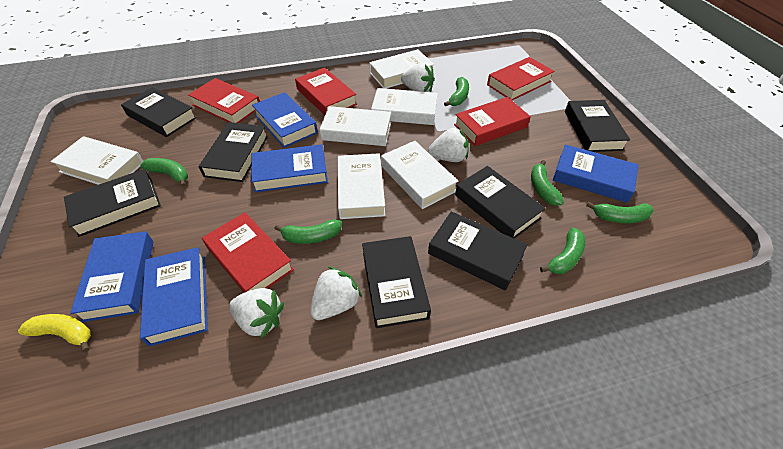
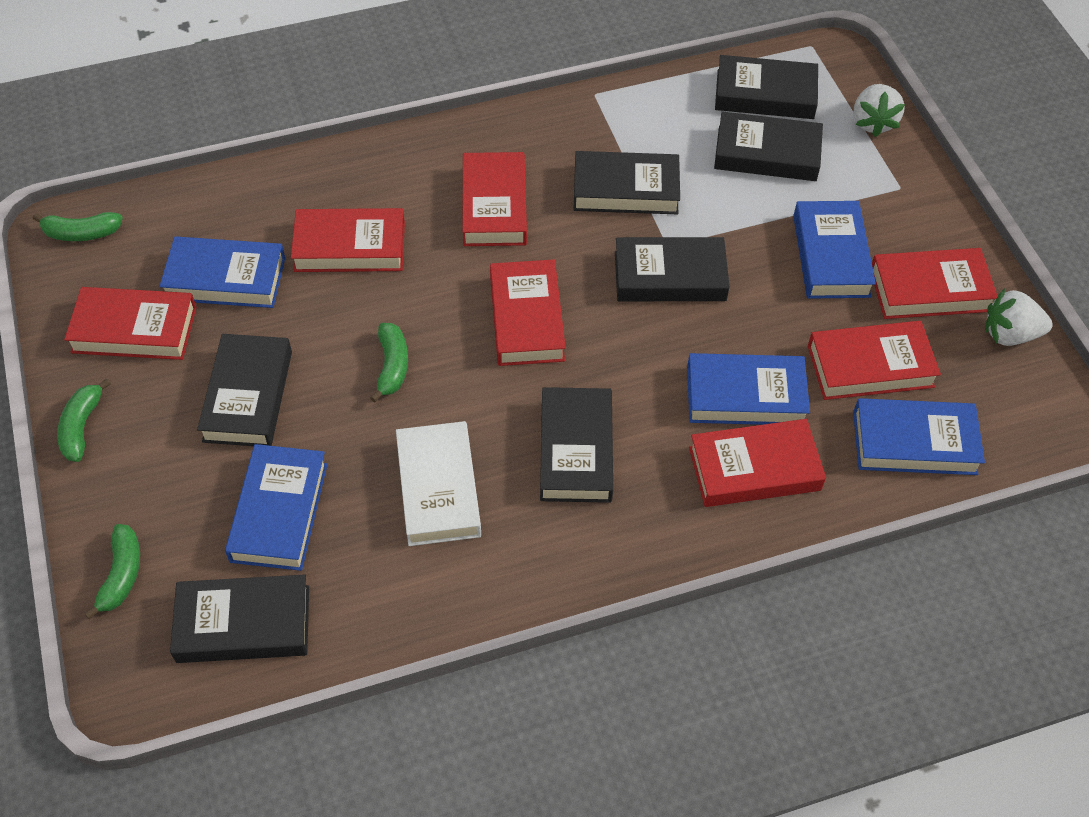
green banana: 6 -> 4
red book: 5 -> 7
white book: 6 -> 1
white strawberry: 4 -> 2
yellow banana: 1 -> 0

